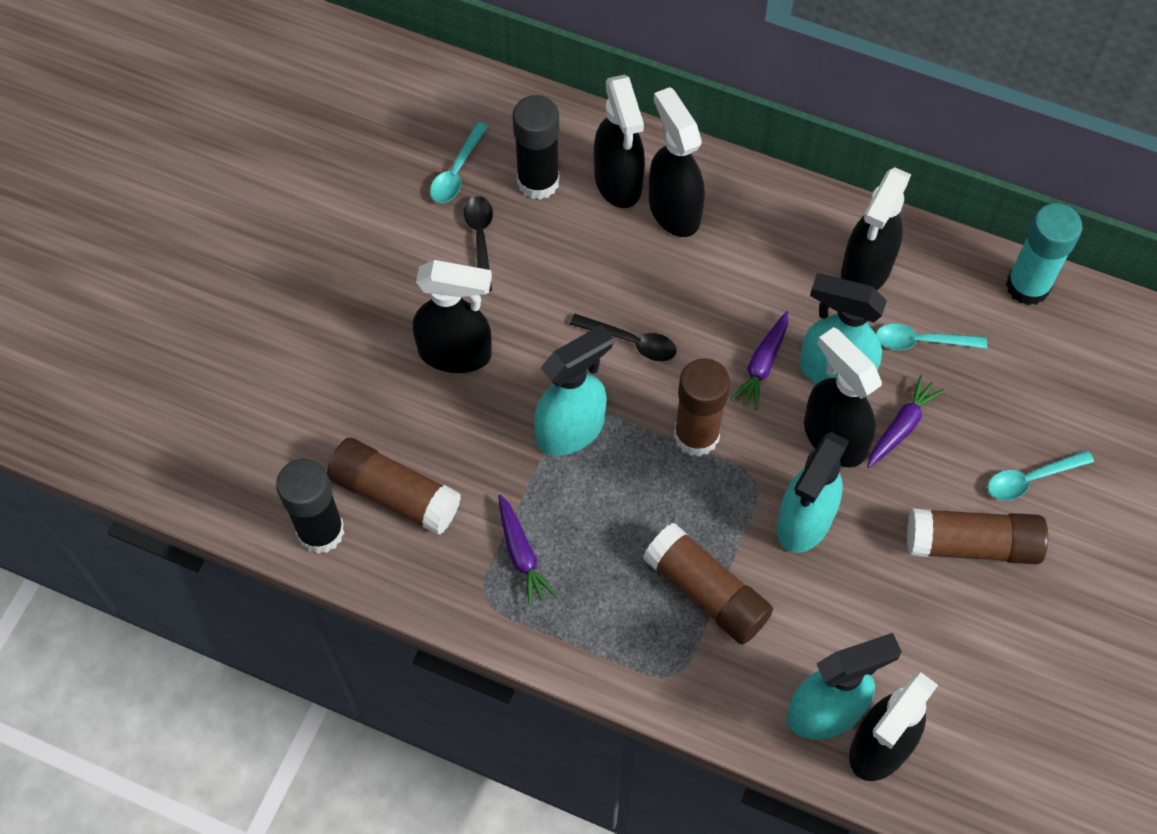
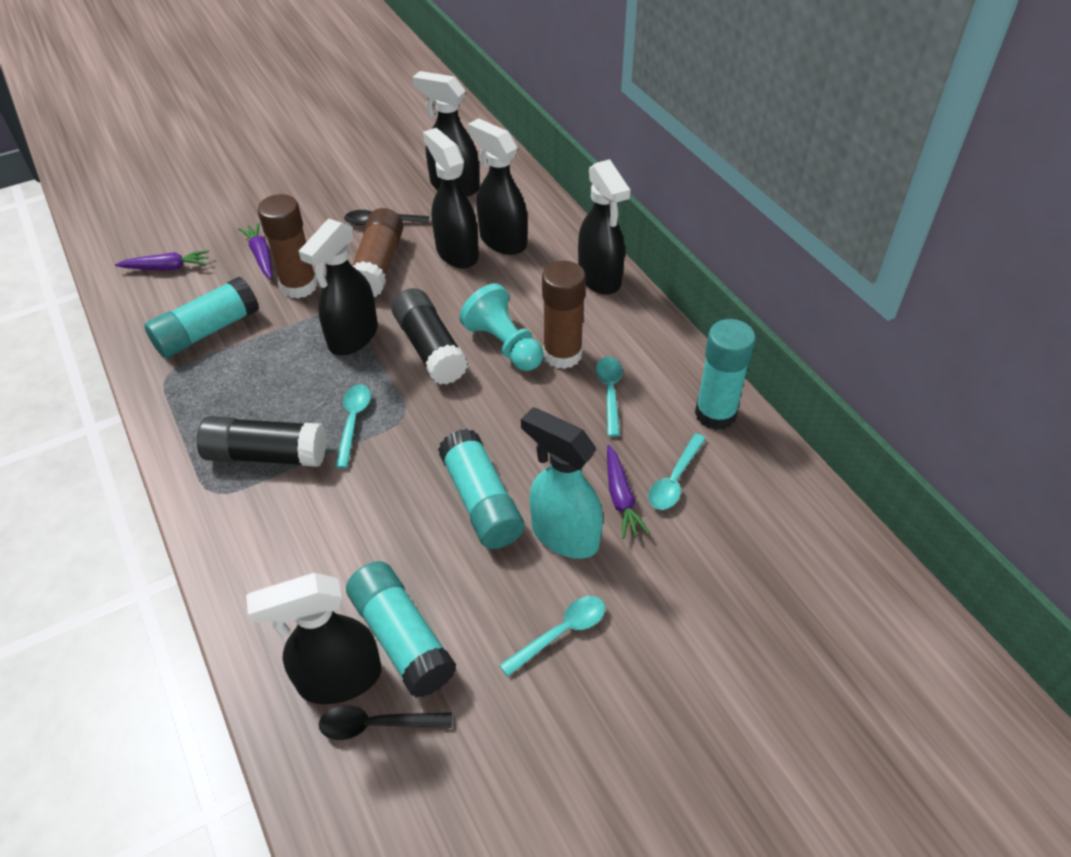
brown glue stick: 4 -> 3
turquoise glue stick: 1 -> 4
turquoise pawn: 0 -> 1
turquoise spoon: 3 -> 4
turquoise spray bottle: 4 -> 1

